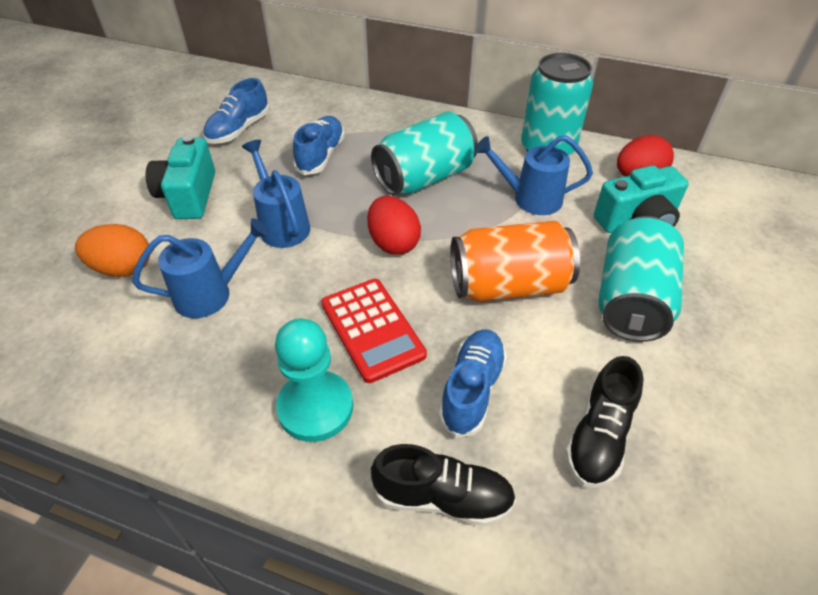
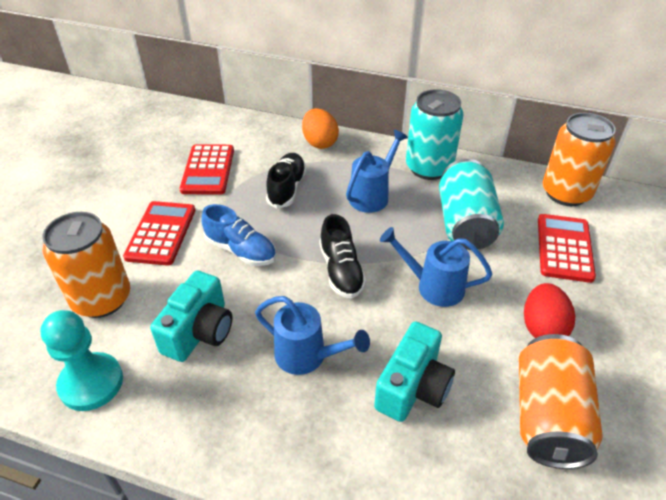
blue shoe: 3 -> 1
orange can: 1 -> 3
red calculator: 1 -> 3
red egg: 2 -> 1
turquoise can: 3 -> 2

